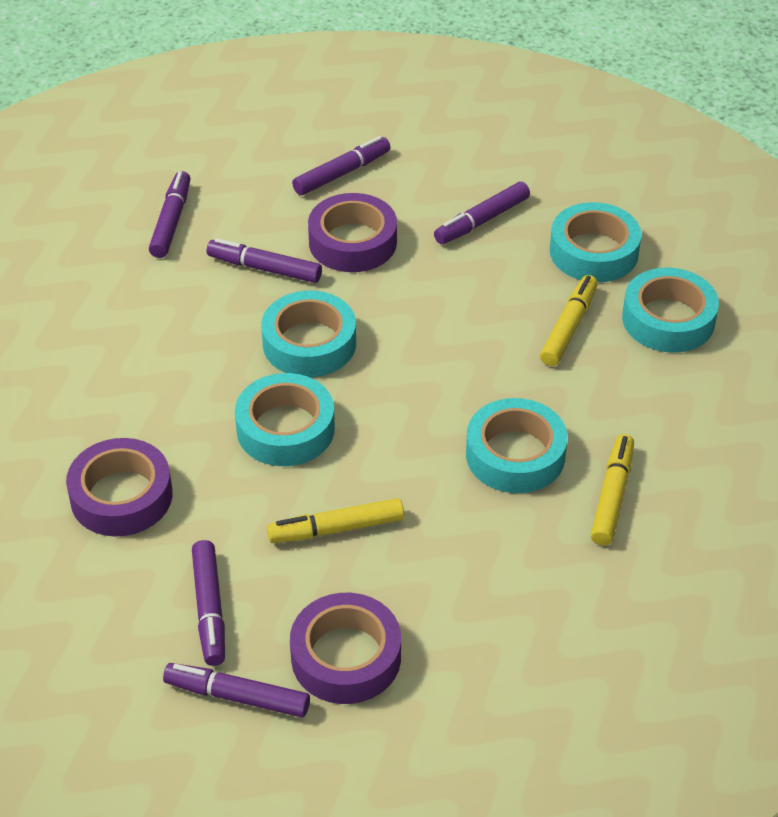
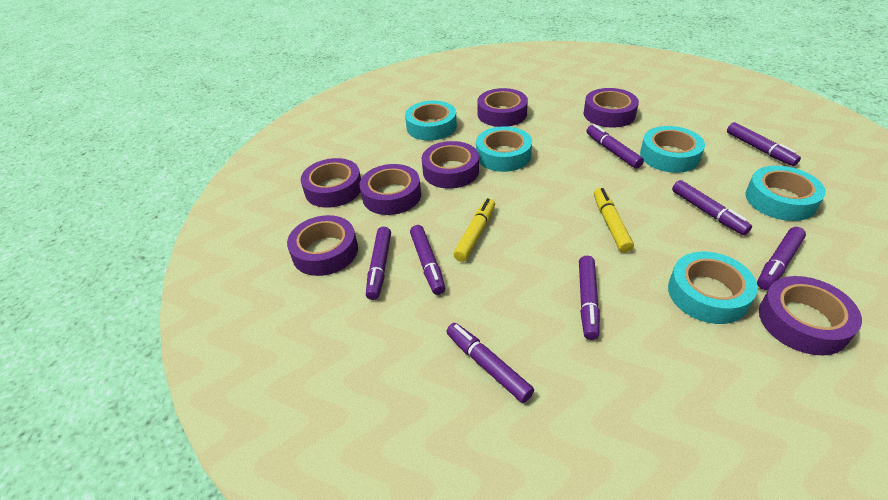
purple marker: 6 -> 8
purple tape: 3 -> 7
yellow marker: 3 -> 2

